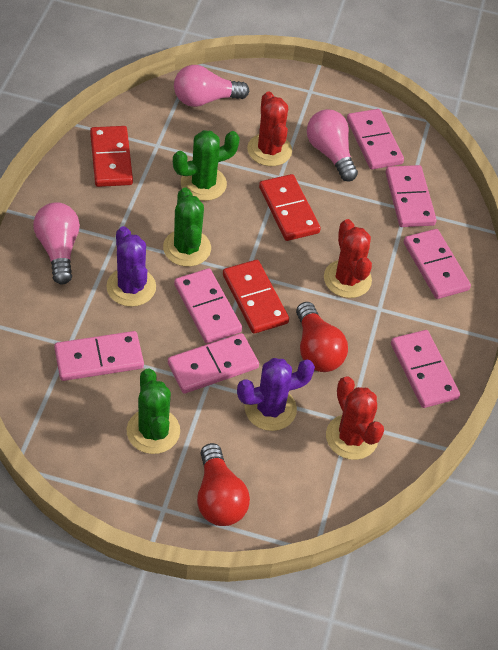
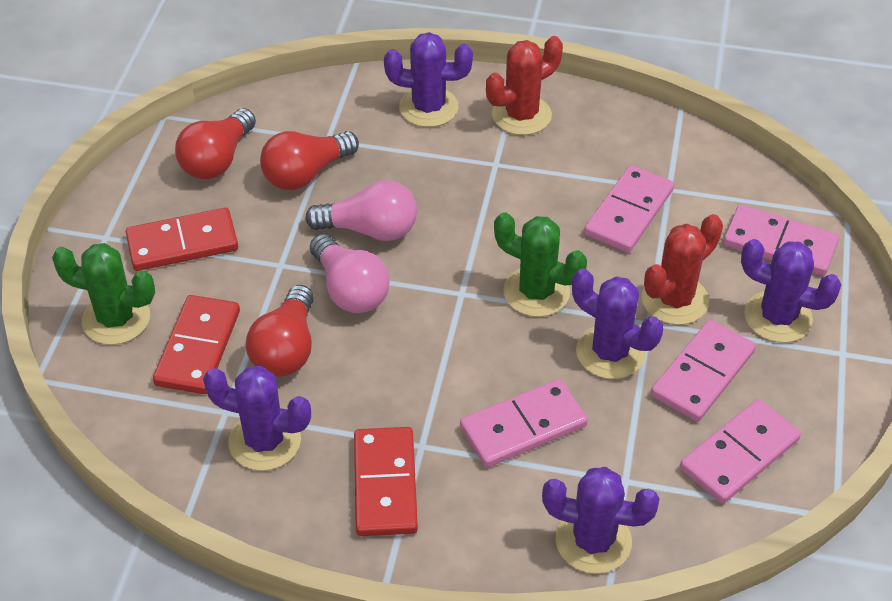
green cactus: 3 -> 2
pink domino: 7 -> 5
pink light bulb: 3 -> 2
purple cactus: 2 -> 5
red cactus: 3 -> 2
red light bulb: 2 -> 3

